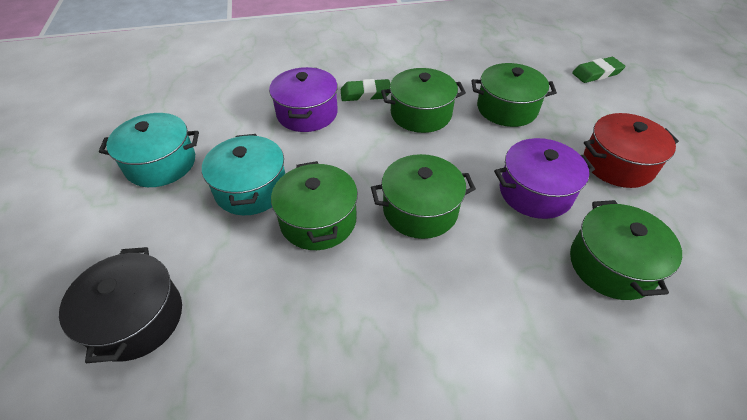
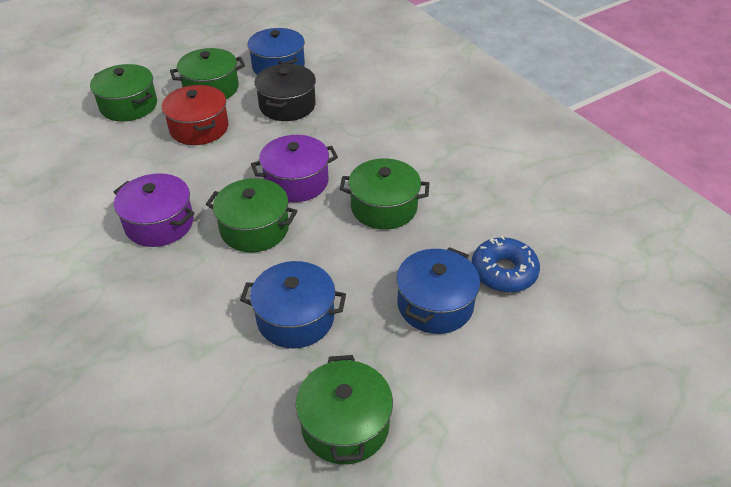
blue donut: 0 -> 1
blue pot: 0 -> 3
green eraser: 2 -> 0
turquoise pot: 2 -> 0

